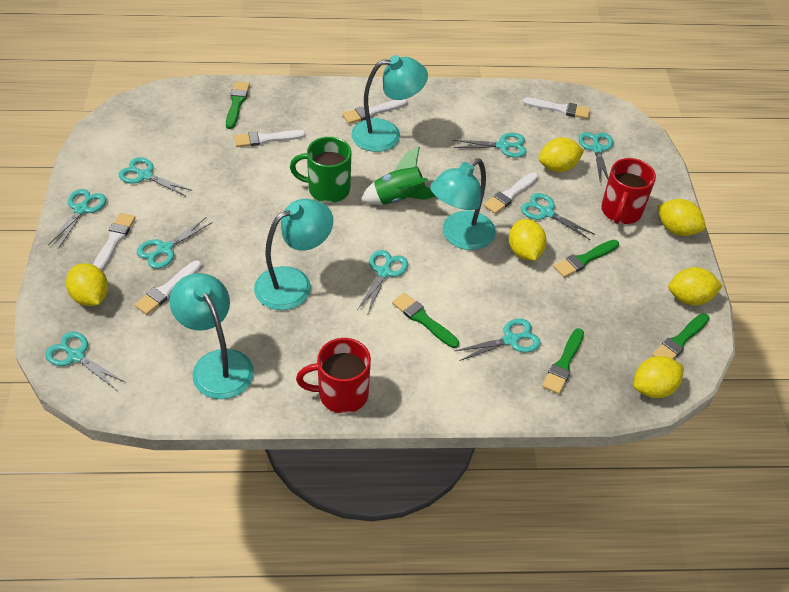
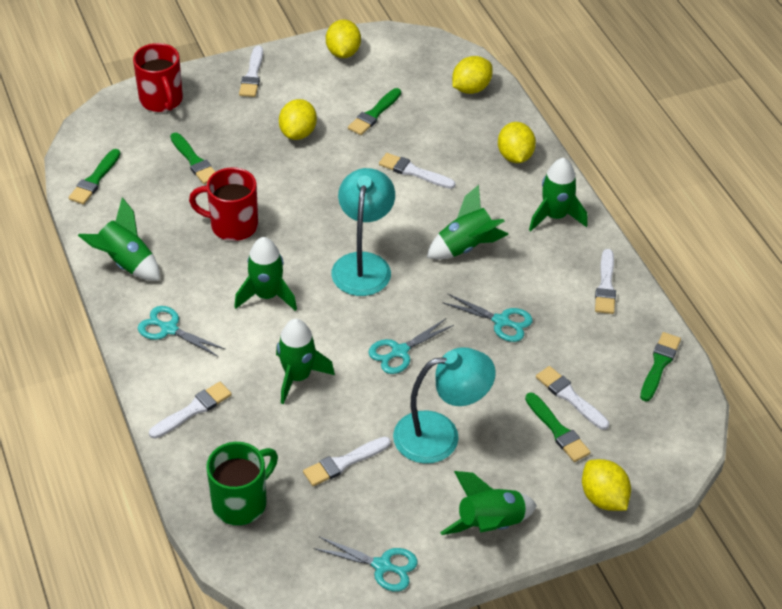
green rocket: 1 -> 6
turquoise lamp: 4 -> 2
turquoise scissors: 9 -> 4
yellow lemon: 6 -> 5

